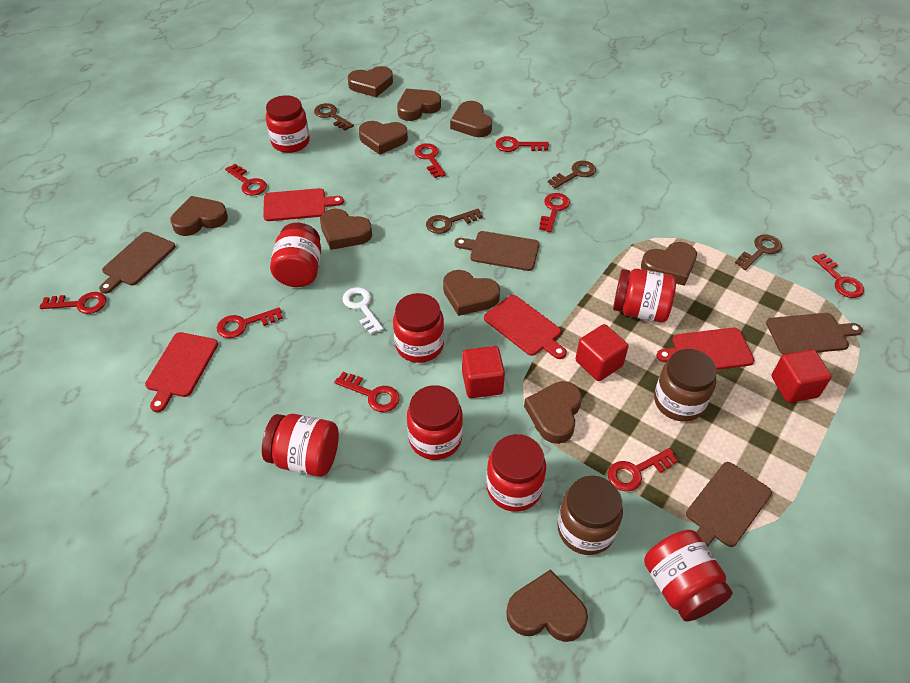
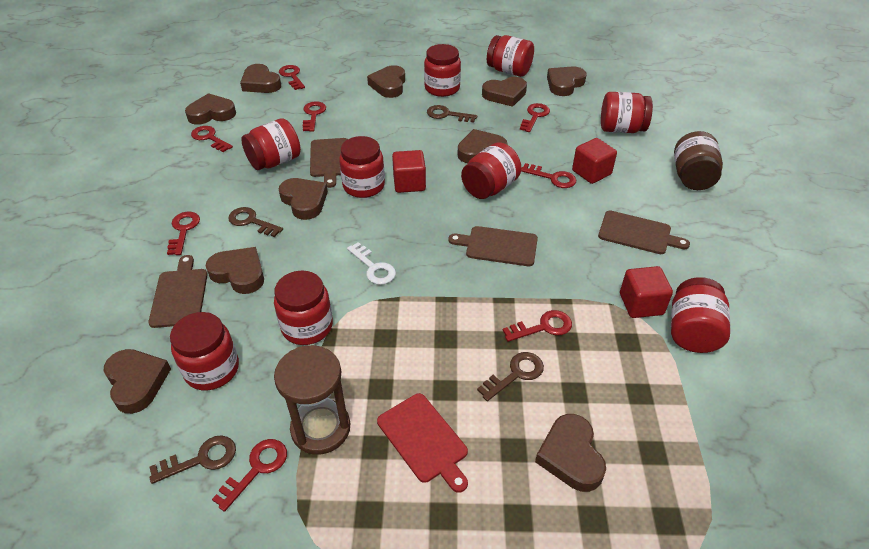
brown hourglass: 0 -> 1
brown jar: 2 -> 1
red cutting board: 4 -> 1
red jar: 8 -> 9
red key: 9 -> 8

